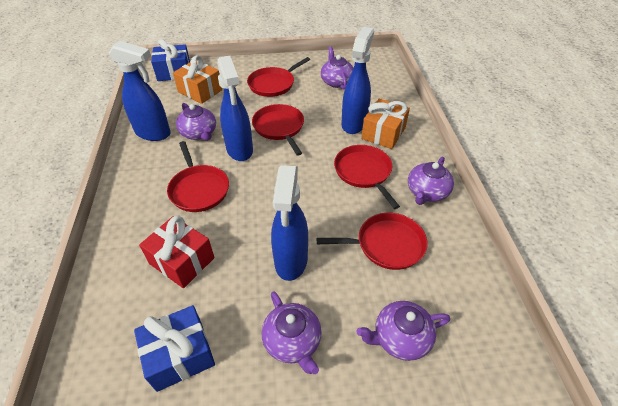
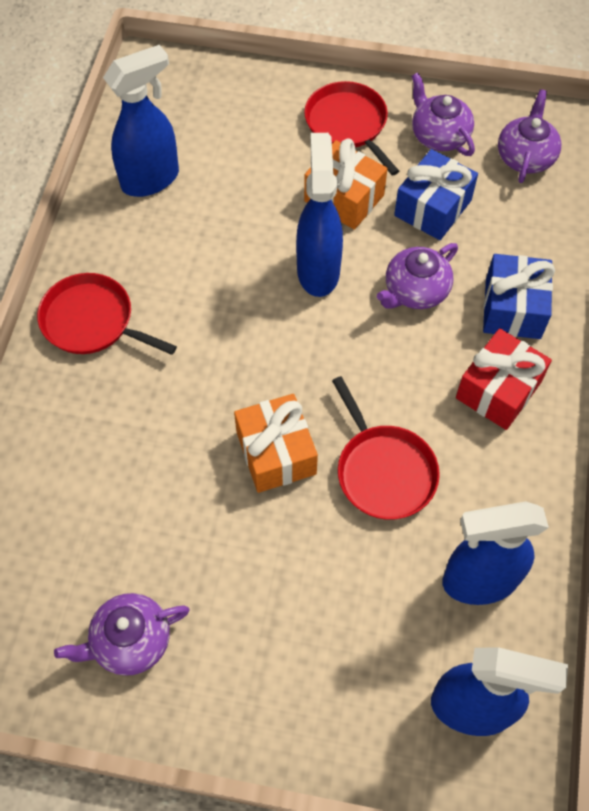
purple teapot: 5 -> 4
red pan: 5 -> 3

